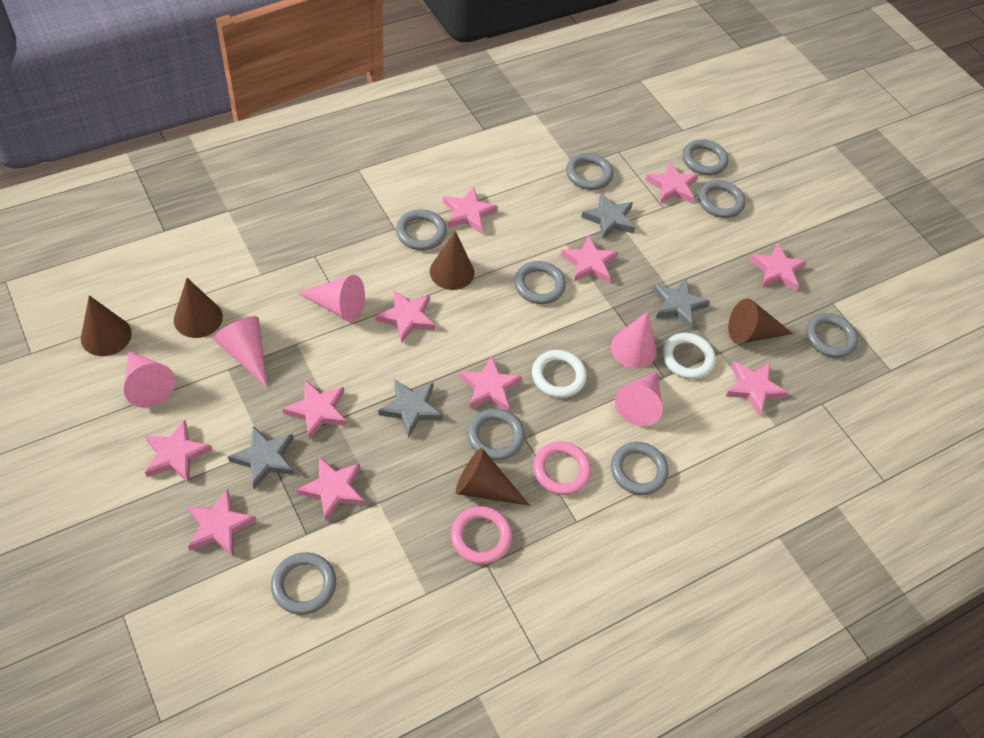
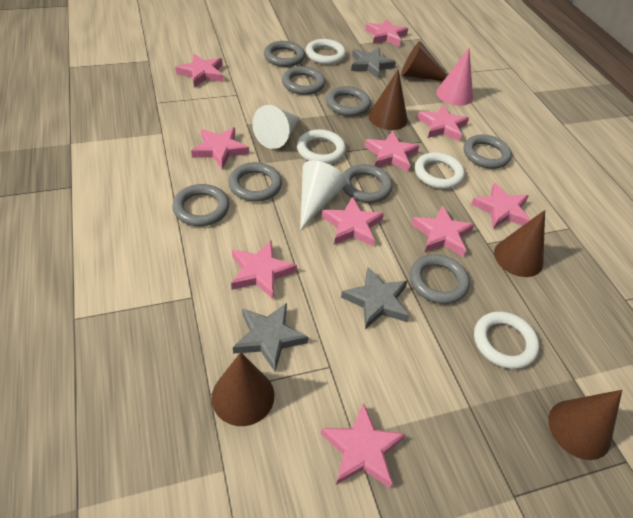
grey ring: 9 -> 8
grey star: 4 -> 3
pink cone: 5 -> 1
pink ring: 2 -> 0
pink star: 11 -> 10
white cone: 0 -> 2
white ring: 2 -> 4

